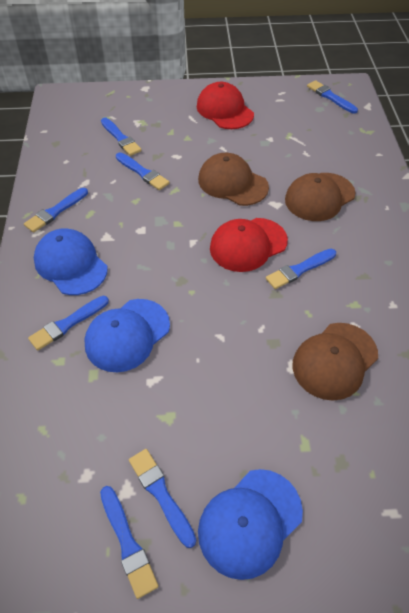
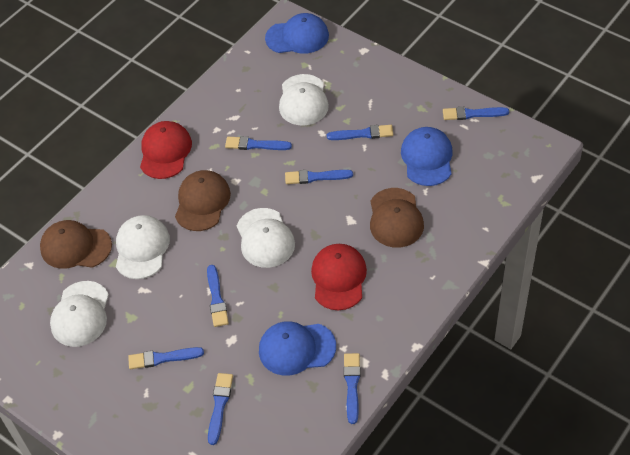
white cap: 0 -> 4

